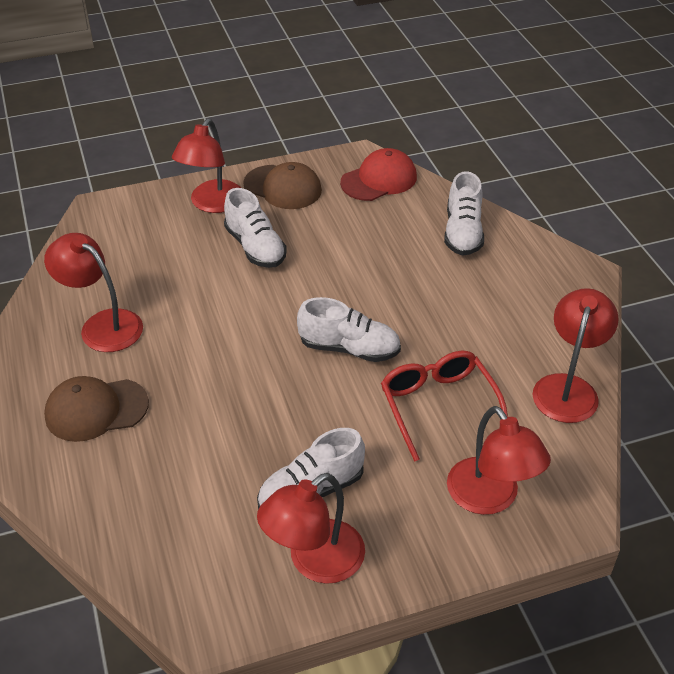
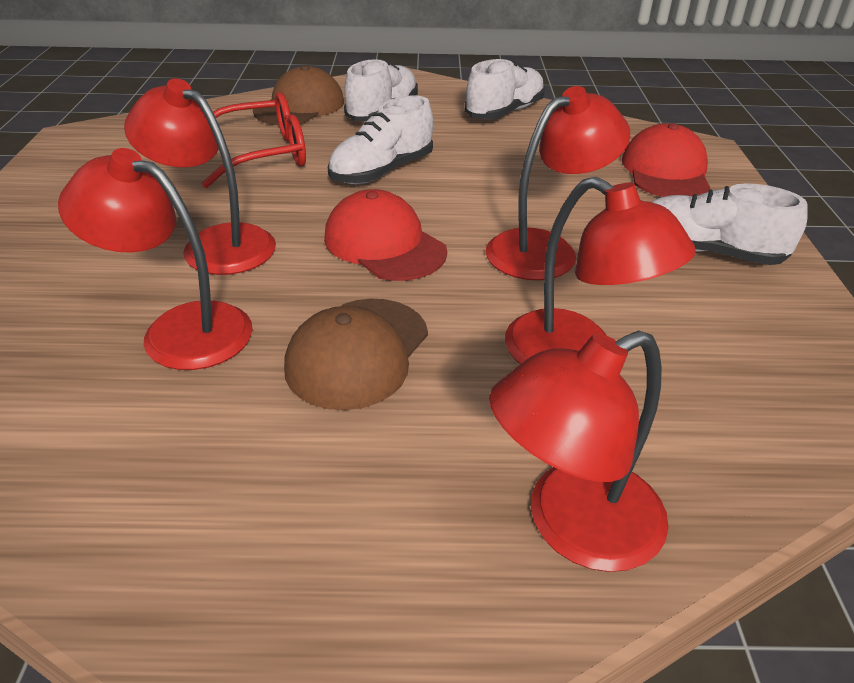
red cap: 1 -> 2

